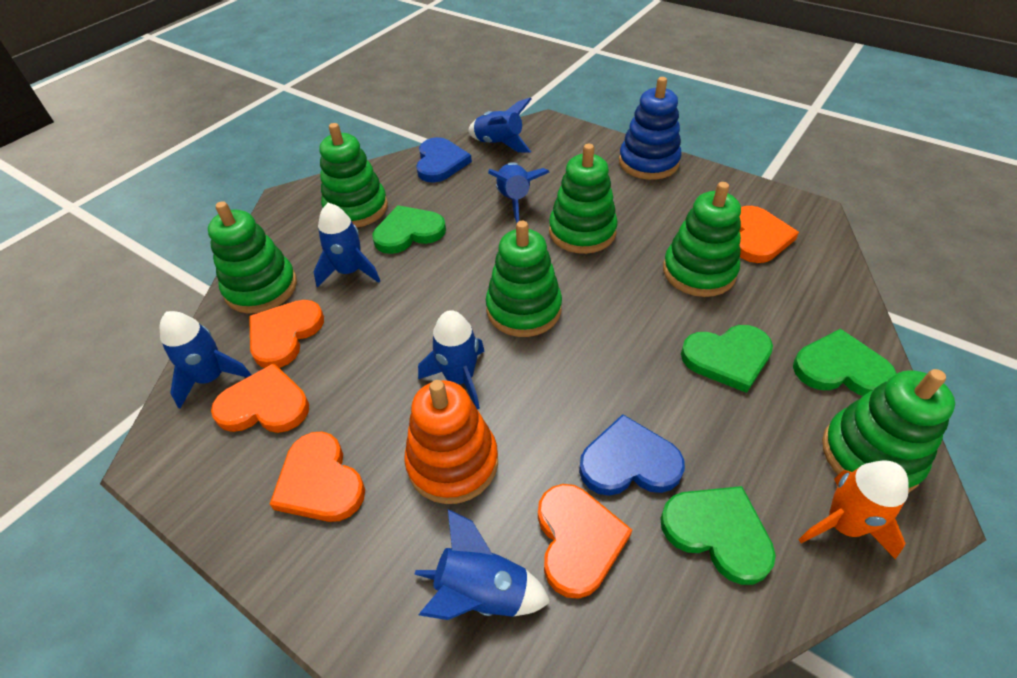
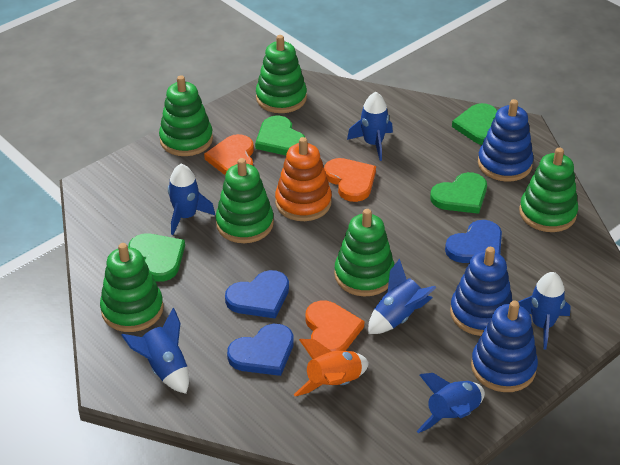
blue heart: 2 -> 3
blue stacking toy: 1 -> 3
orange heart: 5 -> 3

